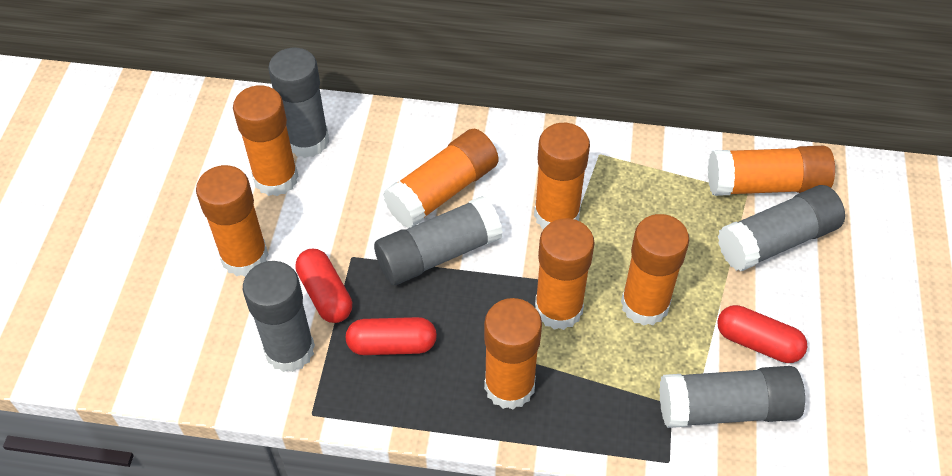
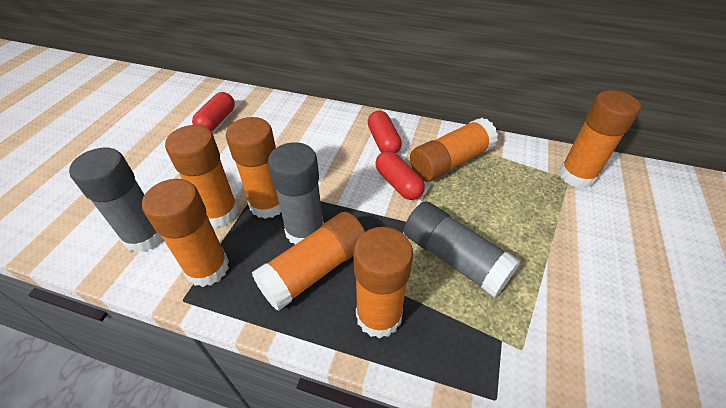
grey glue stick: 5 -> 3
orange glue stick: 8 -> 7

